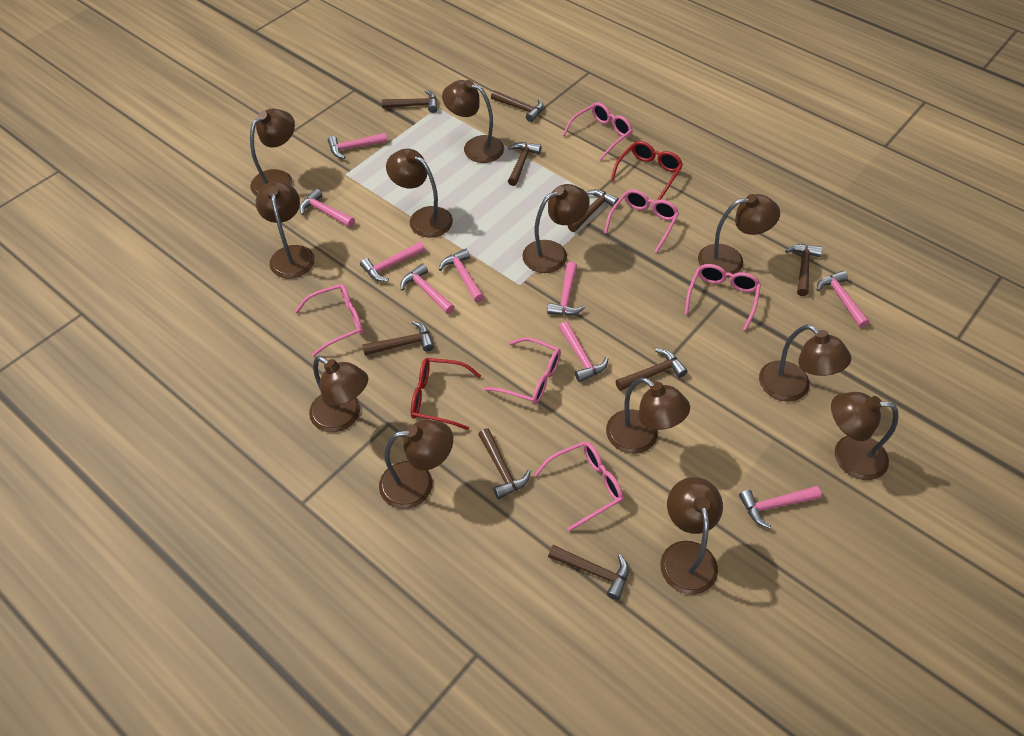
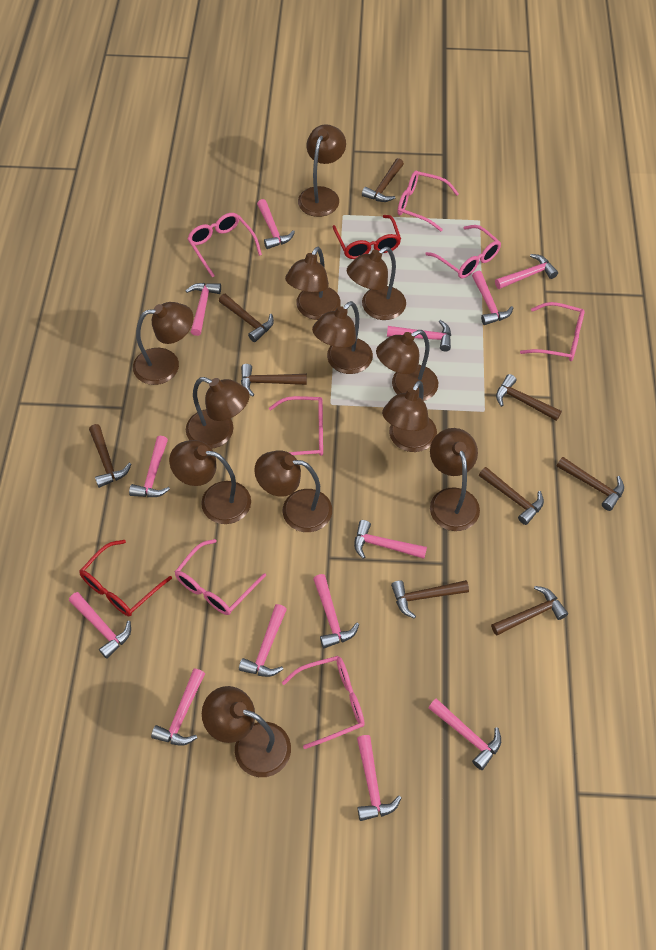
pink glasses: 6 -> 7
pink hammer: 9 -> 13

